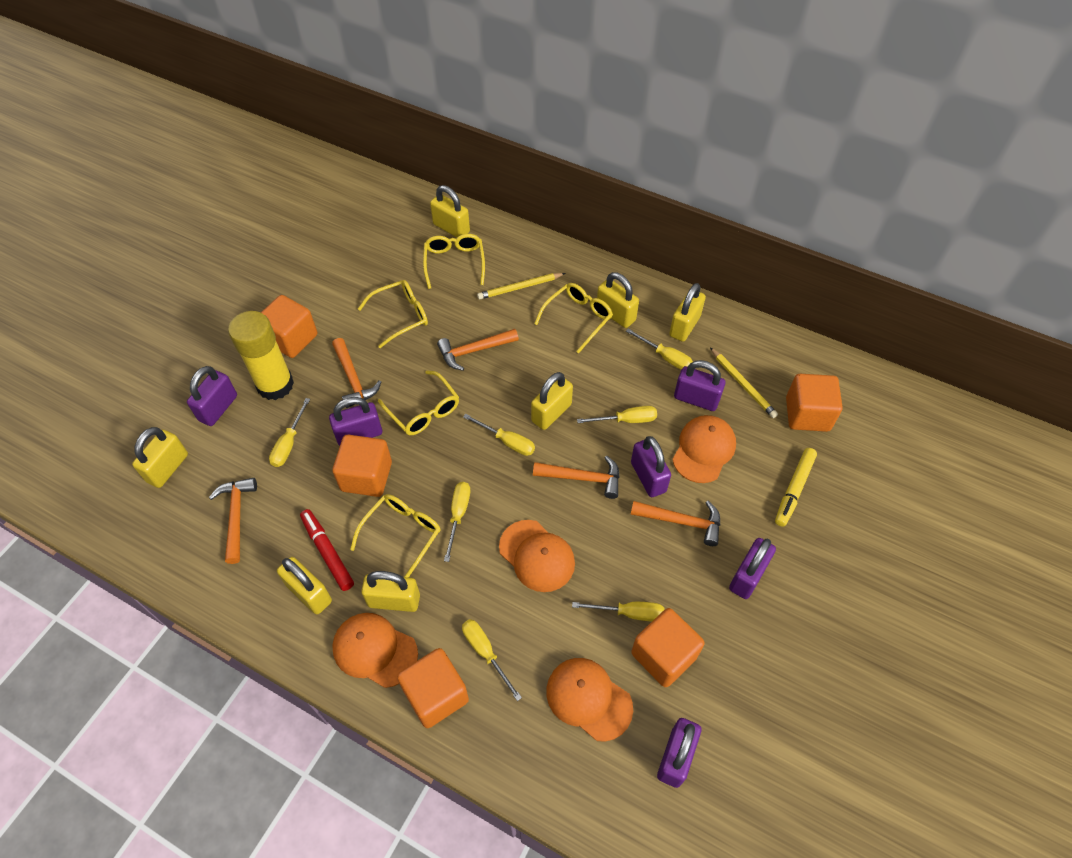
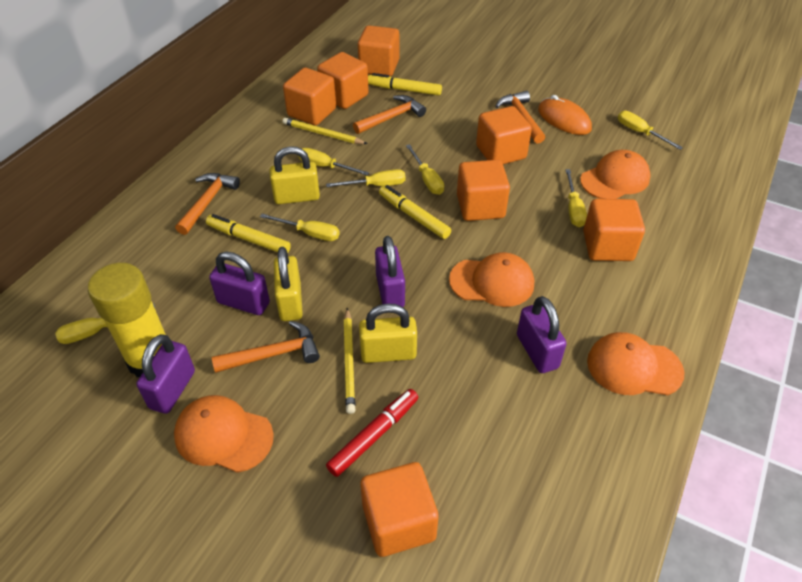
orange cube: 5 -> 7
orange hammer: 5 -> 4
orange mouse: 0 -> 1
purple padlock: 6 -> 4
yellow glasses: 5 -> 0
yellow marker: 1 -> 3
yellow padlock: 7 -> 3

